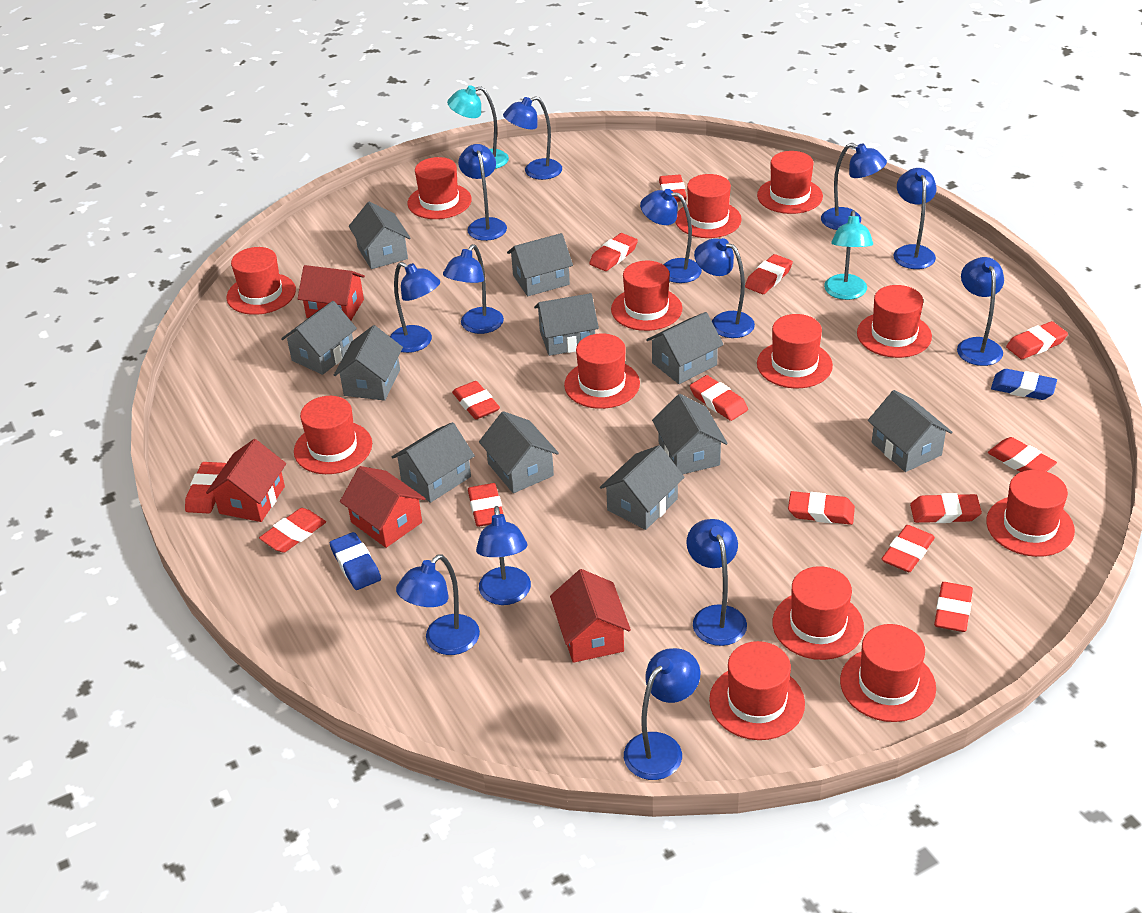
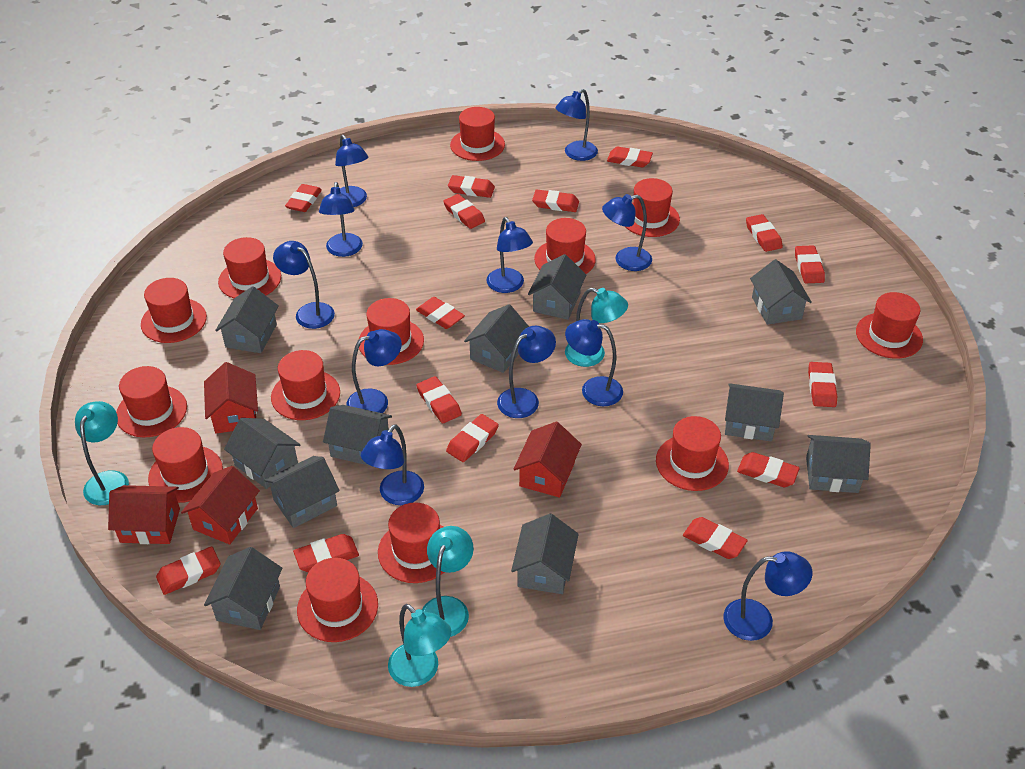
blue eraser: 2 -> 0
blue lamp: 13 -> 11
red eraser: 14 -> 15
turquoise lamp: 2 -> 4

